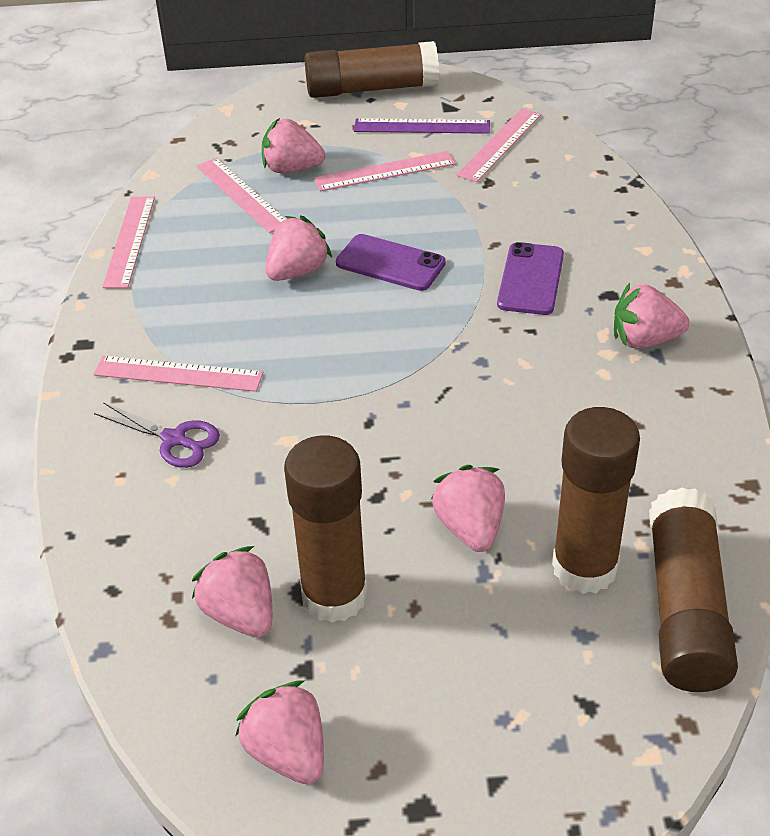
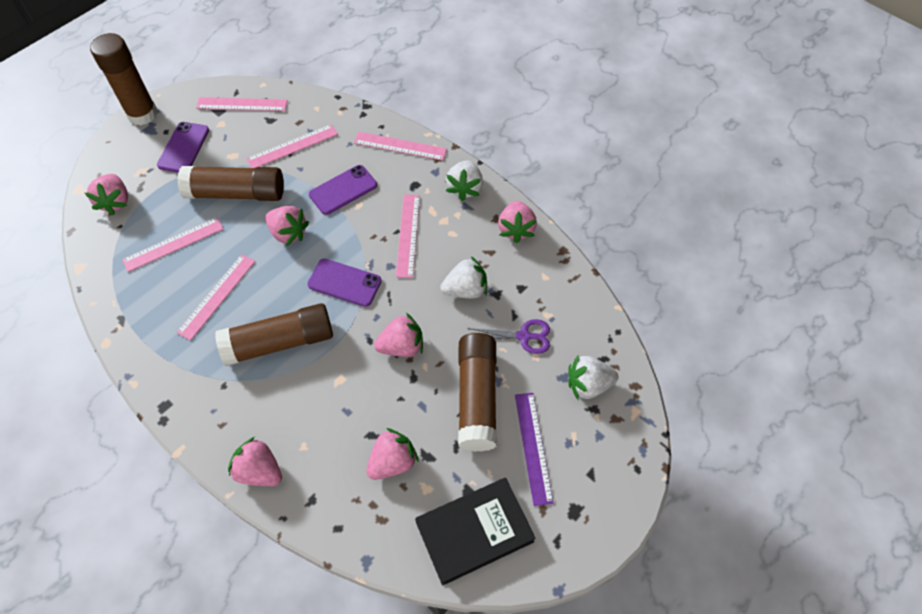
black book: 0 -> 1
pink ruler: 5 -> 6
purple phone: 2 -> 3
white strawberry: 0 -> 3

